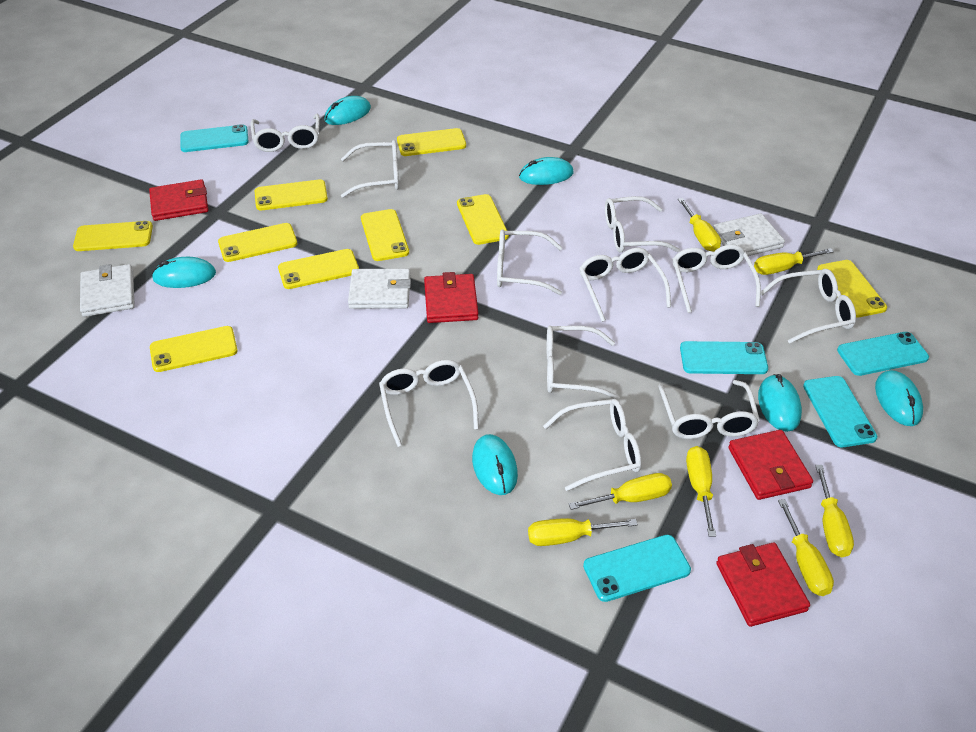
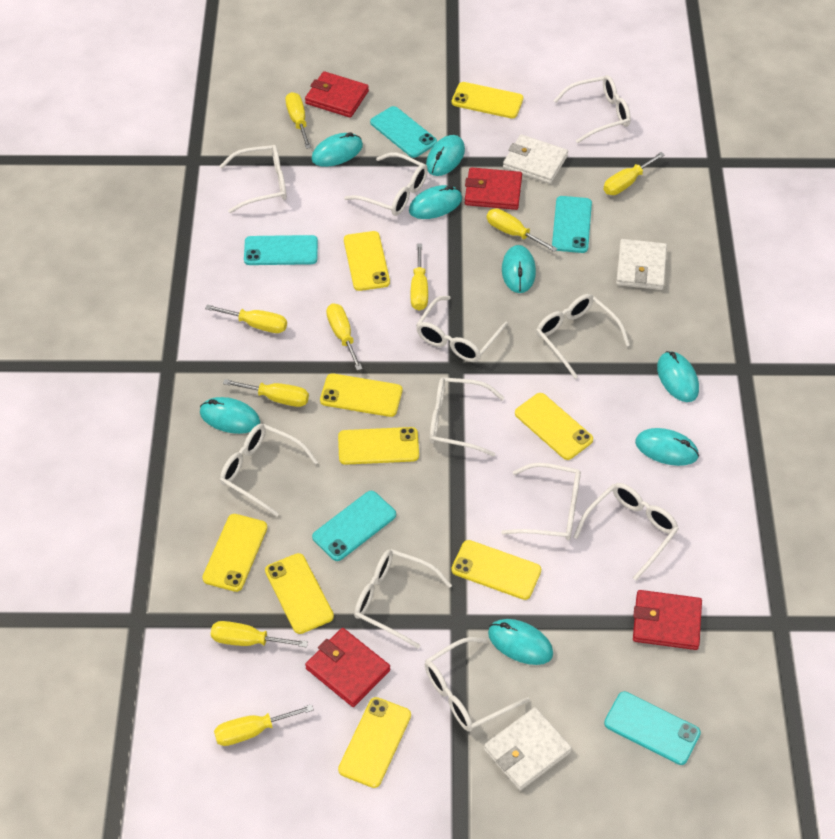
turquoise mouse: 6 -> 8
yellow screwdriver: 7 -> 9

